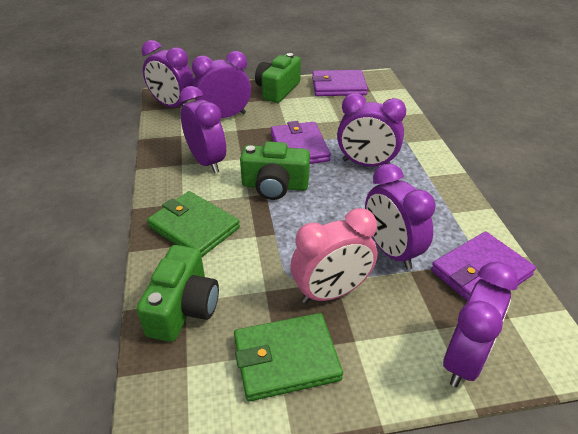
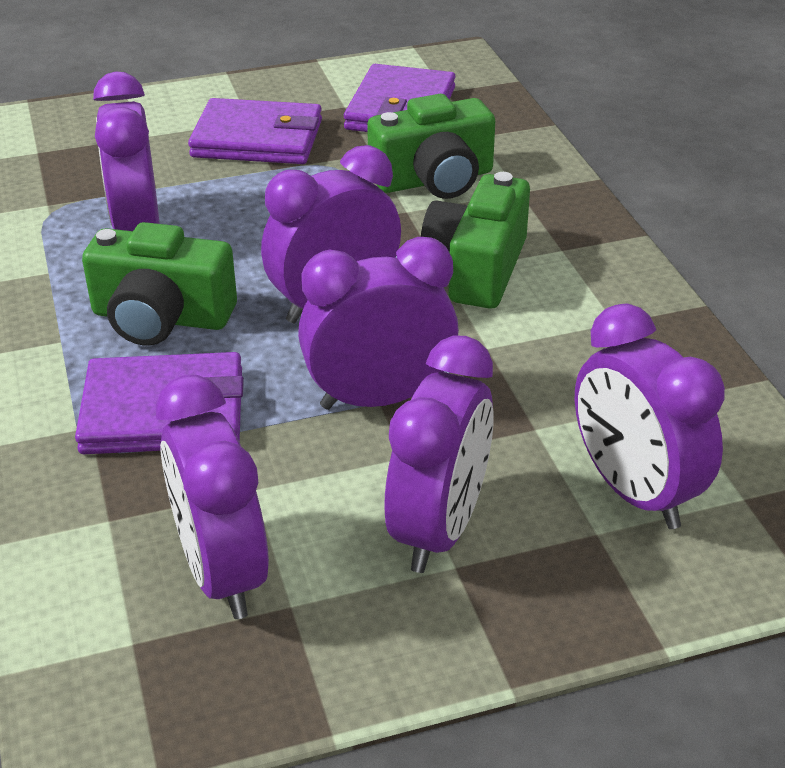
green wallet: 2 -> 0
pink clock: 1 -> 0

